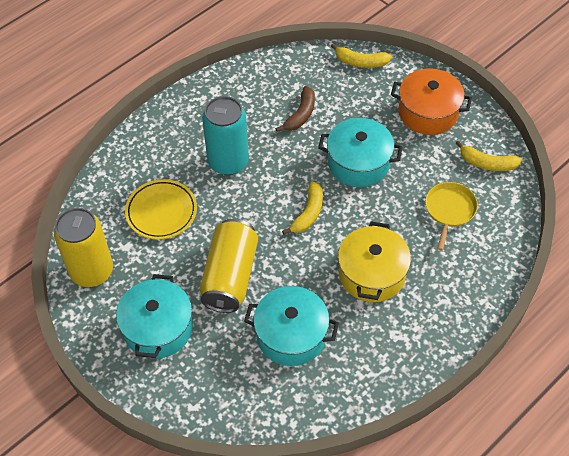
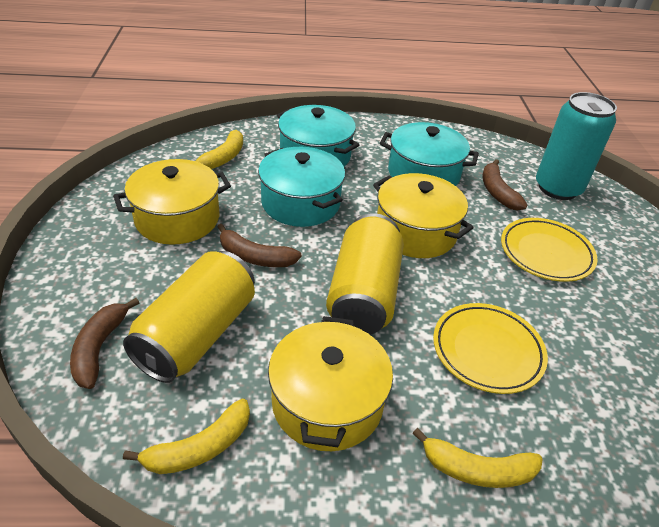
brown banana: 1 -> 3
orange pot: 1 -> 0
yellow pan: 1 -> 0
yellow plate: 1 -> 2
yellow pot: 1 -> 3

